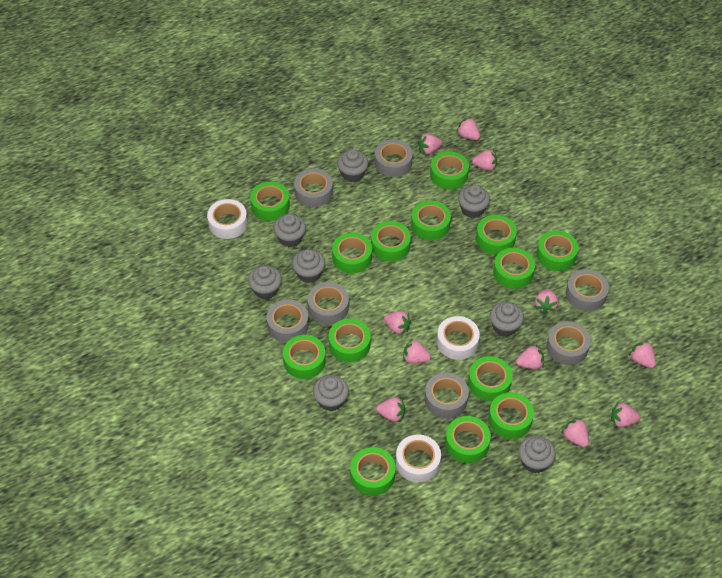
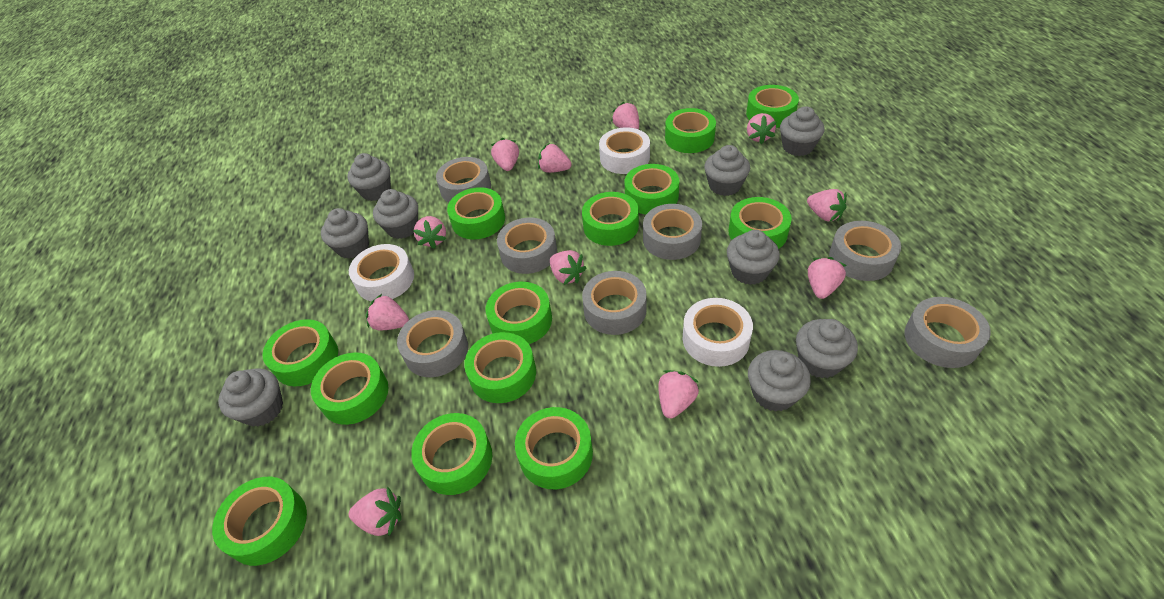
green tape: 14 -> 13
grey cupcake: 8 -> 9

